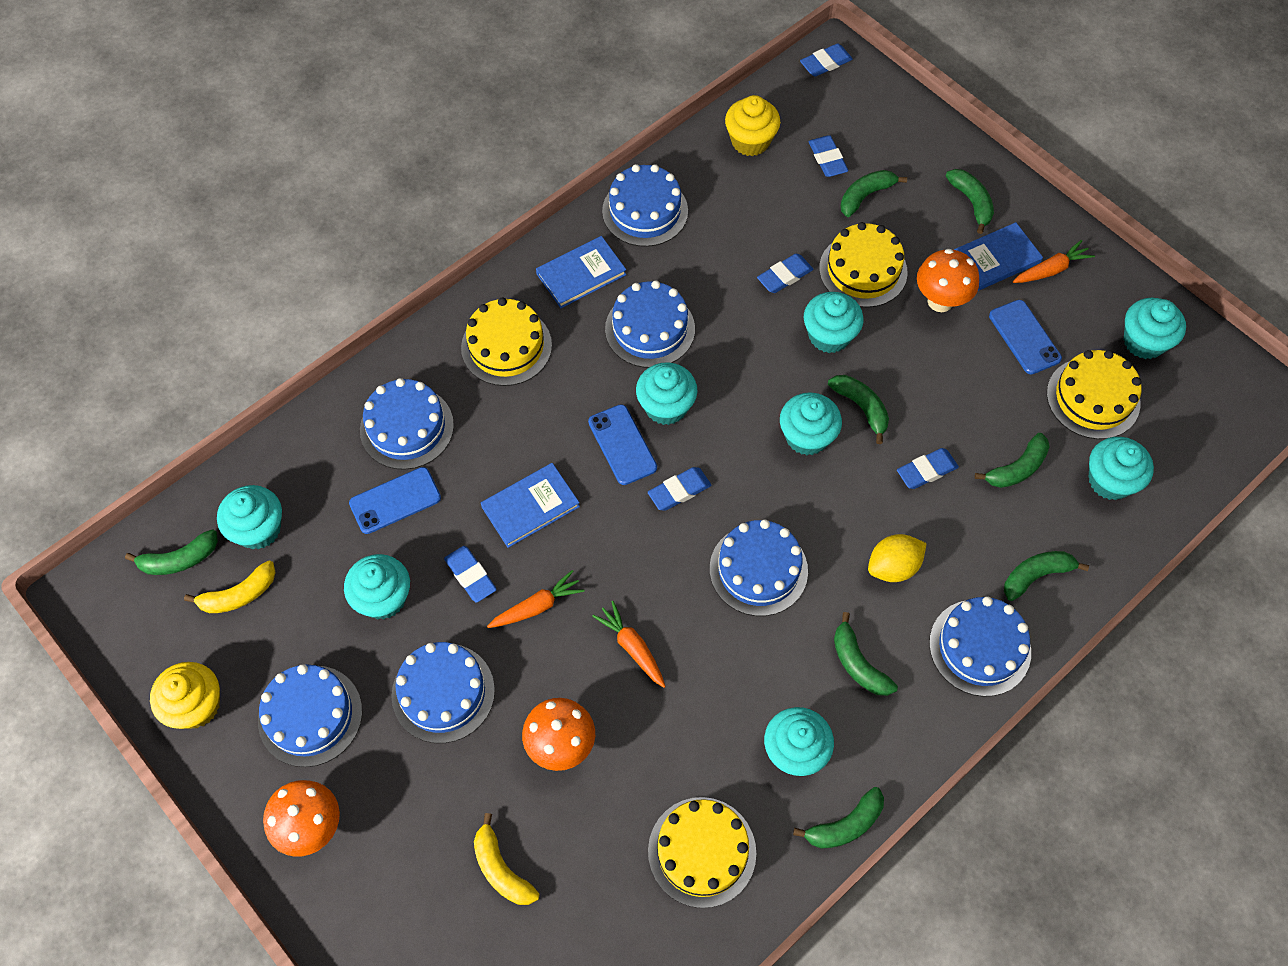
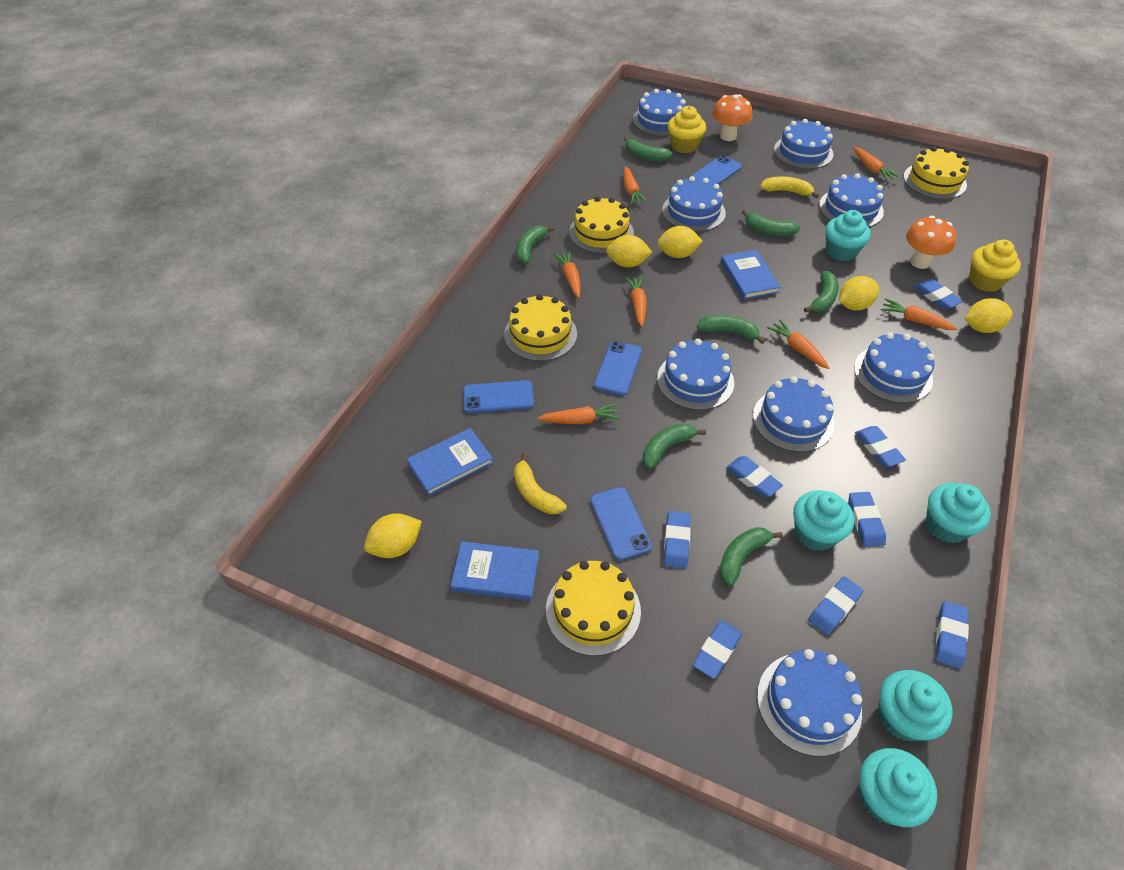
blue cake: 7 -> 8
blue eraser: 6 -> 8
blue phone: 3 -> 4
green banana: 8 -> 7
orange carrot: 3 -> 7
orange mushroom: 3 -> 2
turquoise cupcake: 8 -> 5
yellow lemon: 1 -> 5

